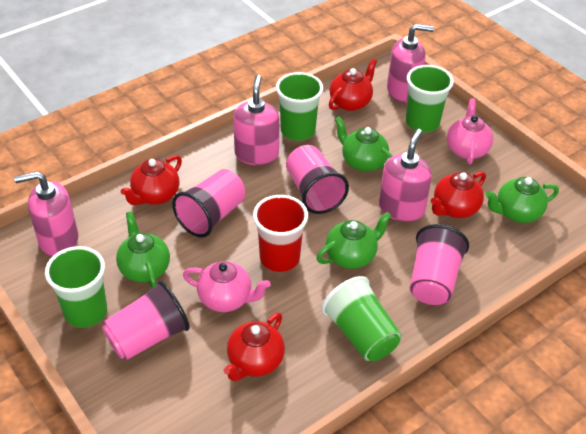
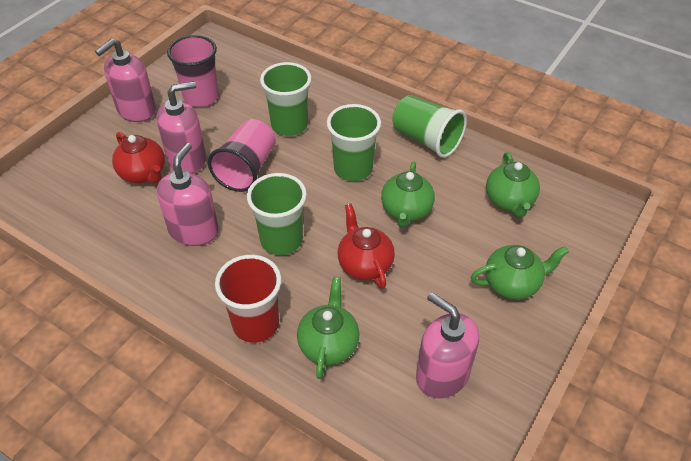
pink cup: 4 -> 2
pink teapot: 2 -> 0
red teapot: 4 -> 2

